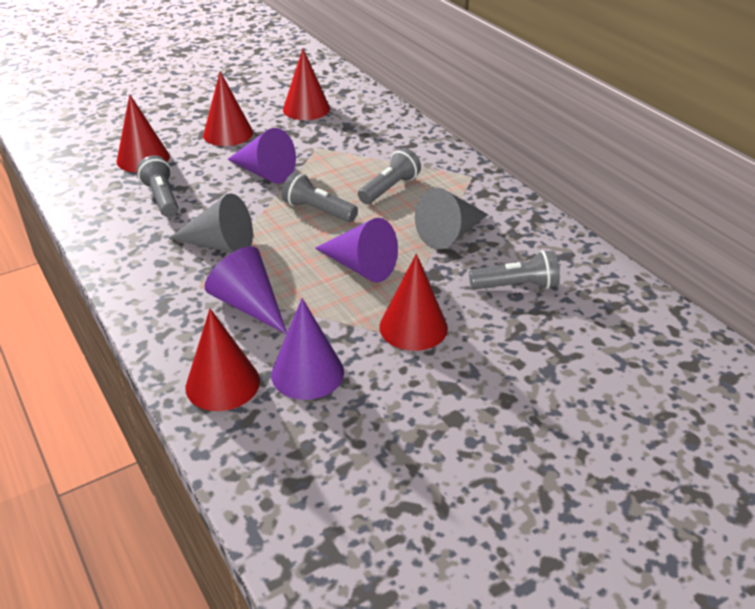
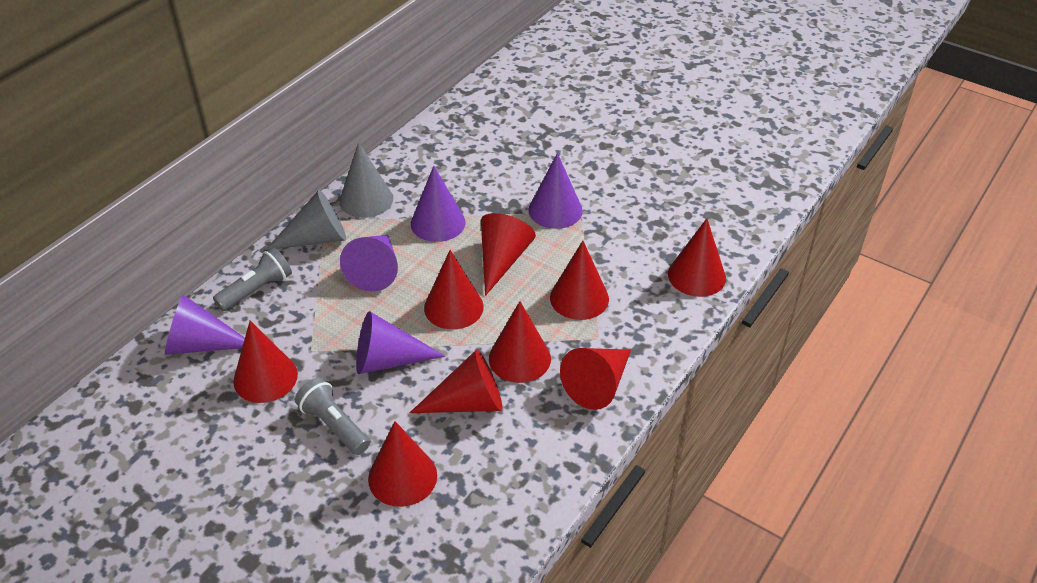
grey flashlight: 4 -> 2
purple cone: 4 -> 5
red cone: 5 -> 9

